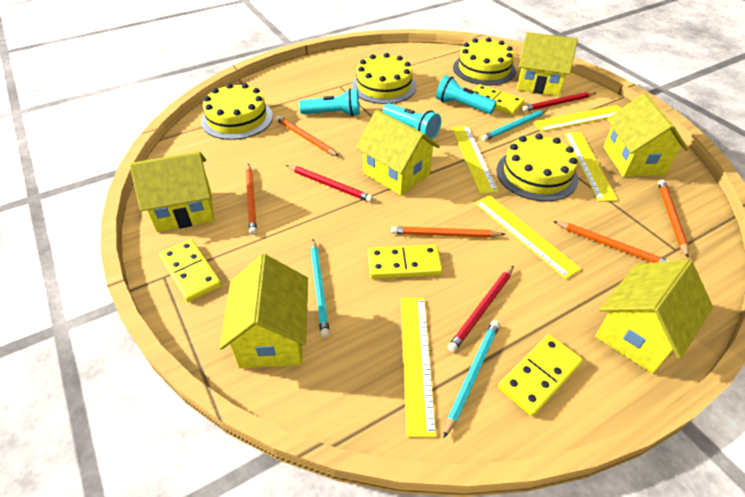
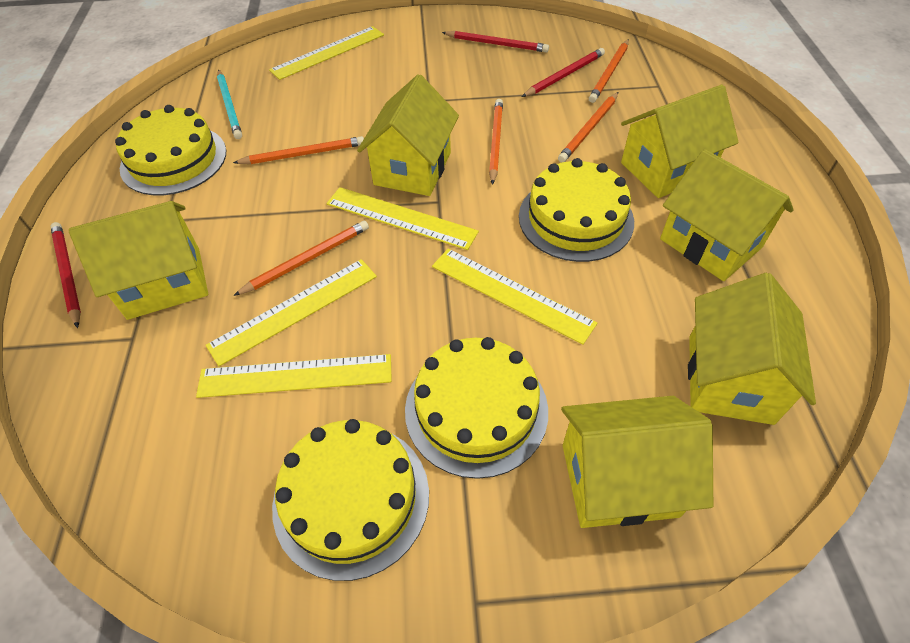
turquoise flashlight: 3 -> 0
turquoise pencil: 3 -> 1
yellow domino: 4 -> 0

